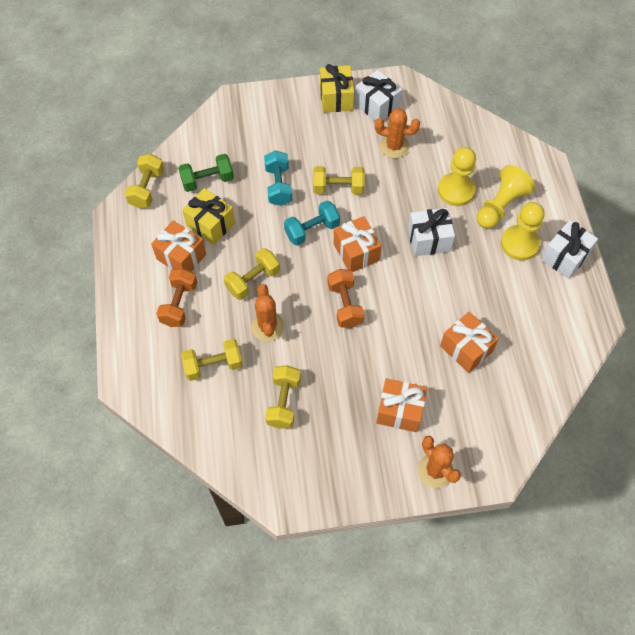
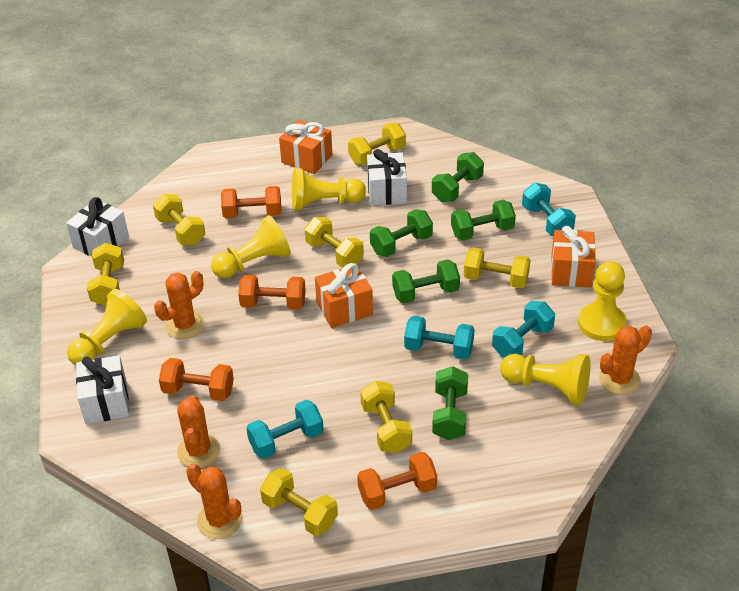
green dumbbell: 1 -> 5
orange cactus: 3 -> 4
orange dumbbell: 2 -> 4
orange gift: 4 -> 3
turquoise dumbbell: 2 -> 4
yellow dumbbell: 5 -> 7
yellow gift: 2 -> 0
yellow pawn: 3 -> 5

